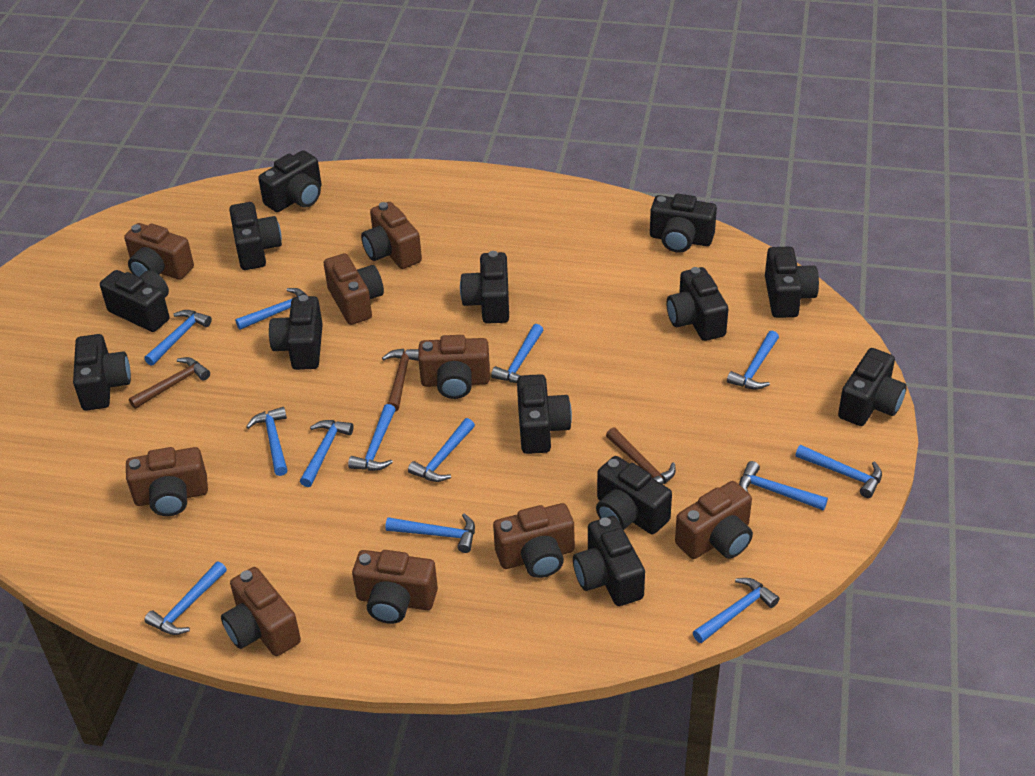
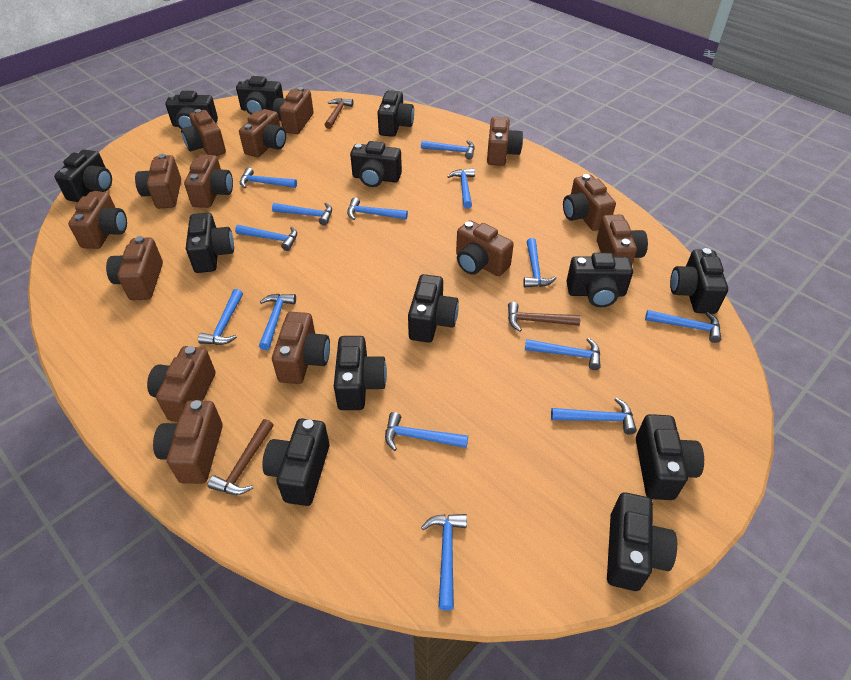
blue hammer: 13 -> 14
brown camera: 9 -> 14

